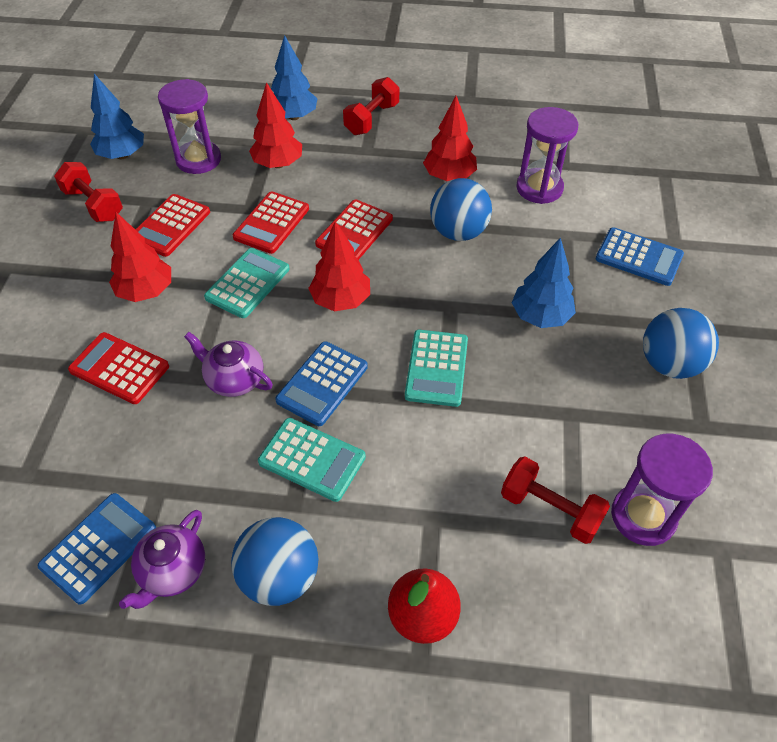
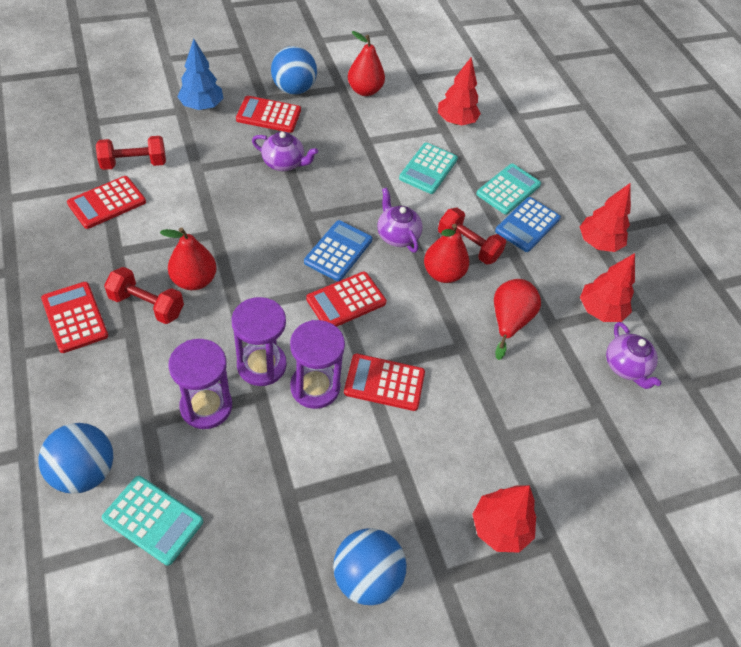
blue calculator: 3 -> 2
blue tree: 3 -> 1
purple teapot: 2 -> 3
red calculator: 4 -> 5
red pear: 1 -> 4

